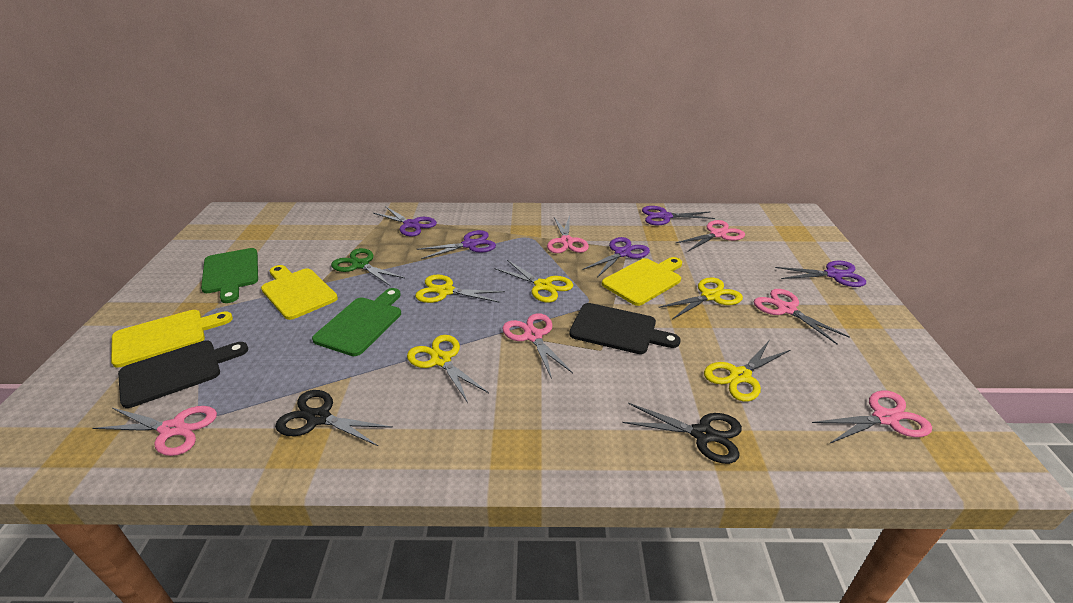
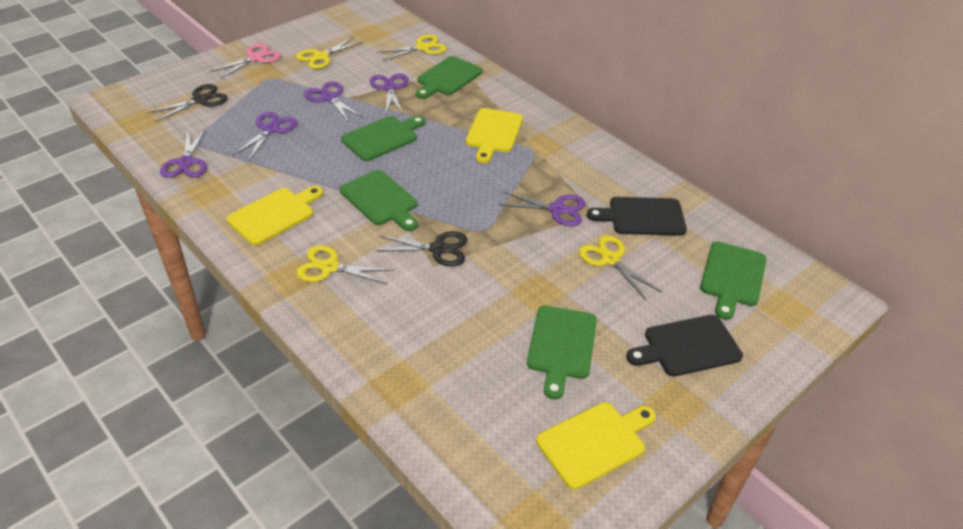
green cutting board: 2 -> 5
green scissors: 1 -> 0
pink scissors: 6 -> 1
yellow scissors: 5 -> 4

